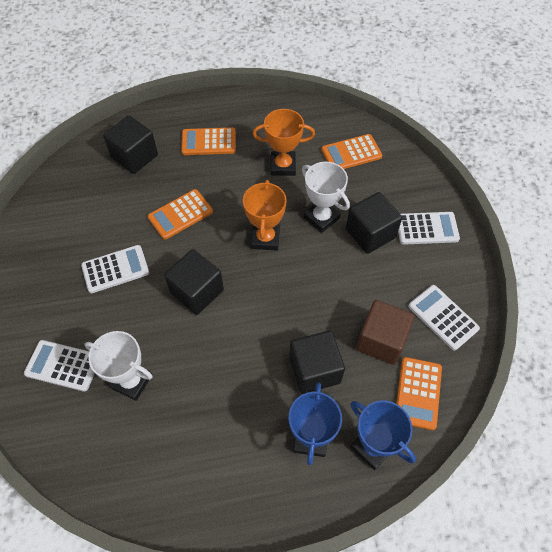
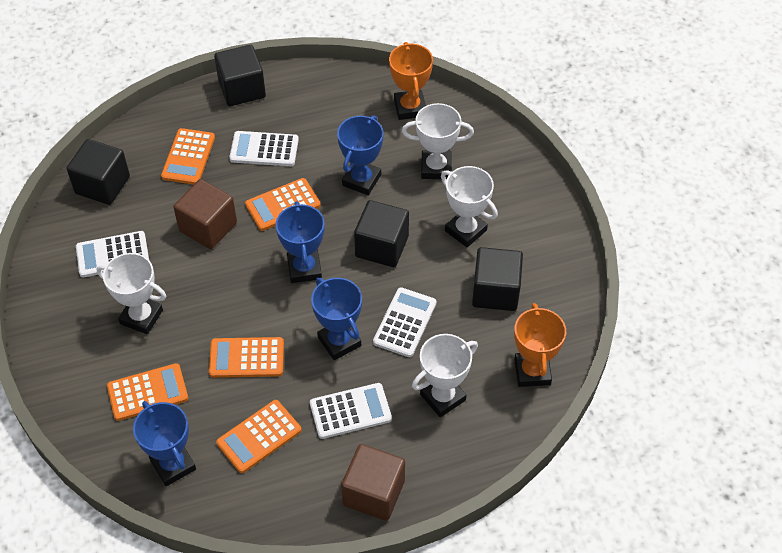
blue trophy: 2 -> 4
brown cube: 1 -> 2
orange calculator: 4 -> 5
white trophy: 2 -> 4

